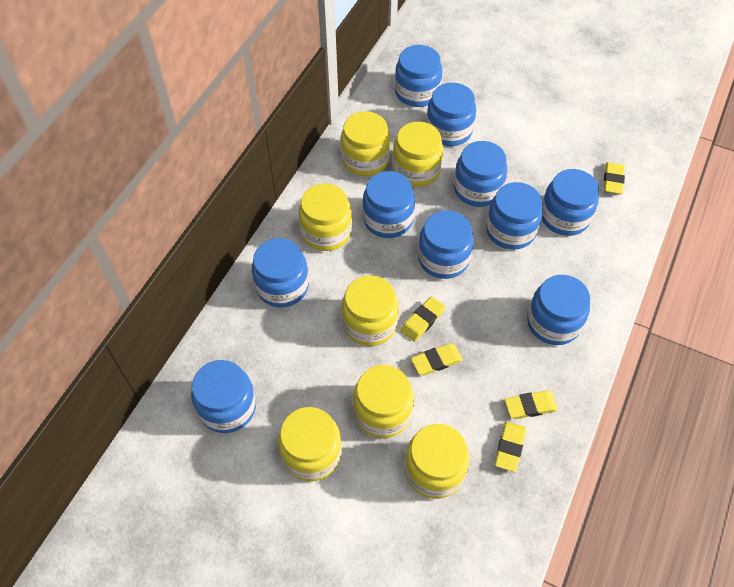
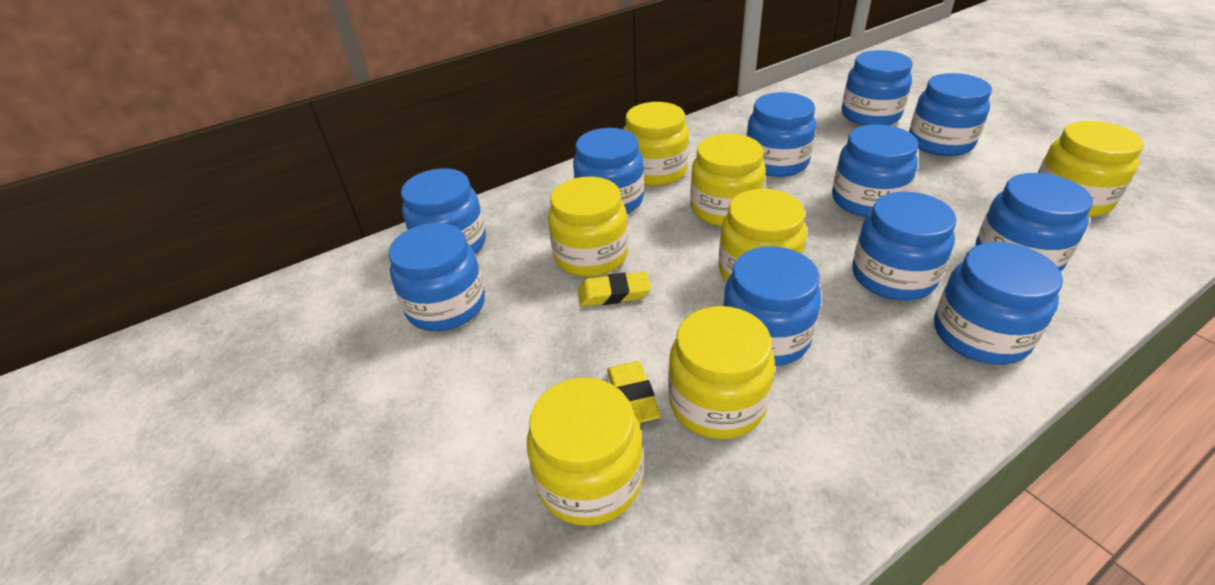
blue jar: 10 -> 11
yellow eraser: 5 -> 2

